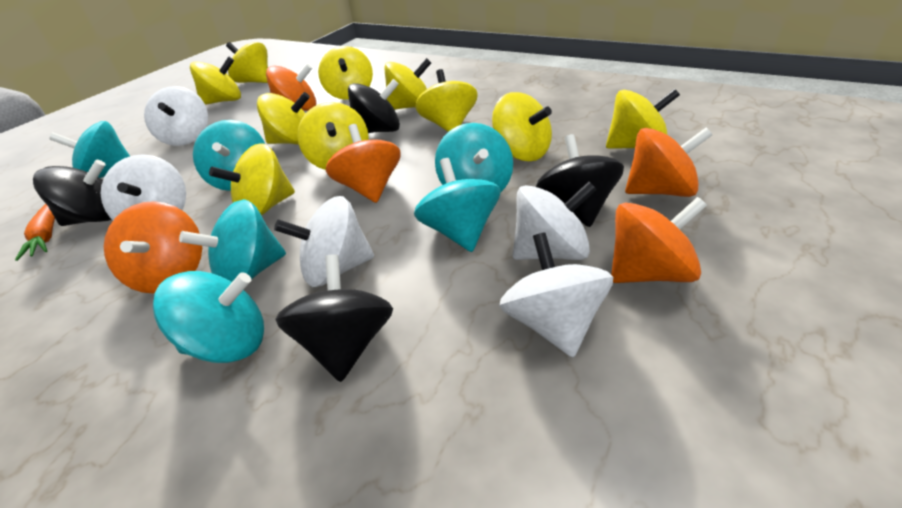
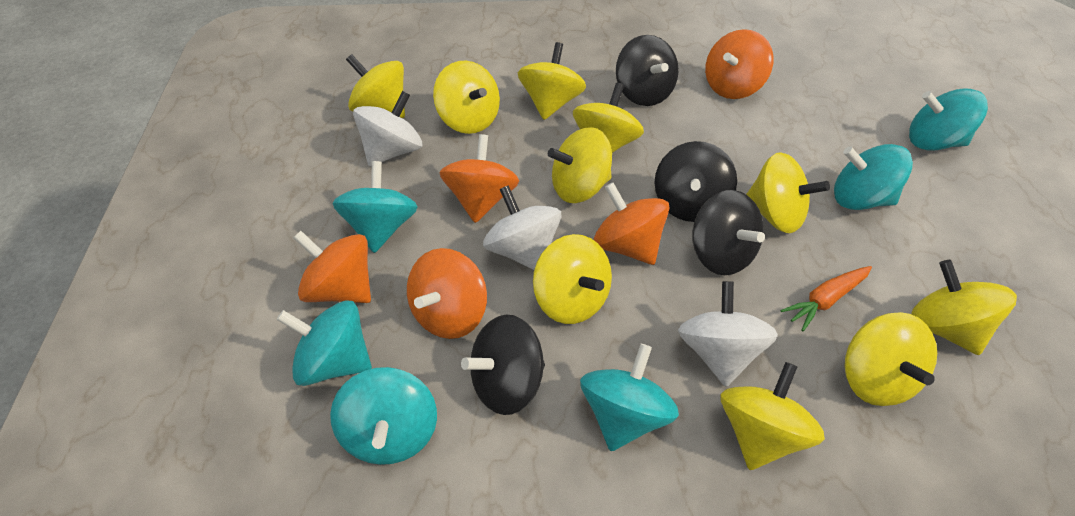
white spinning top: 5 -> 3

